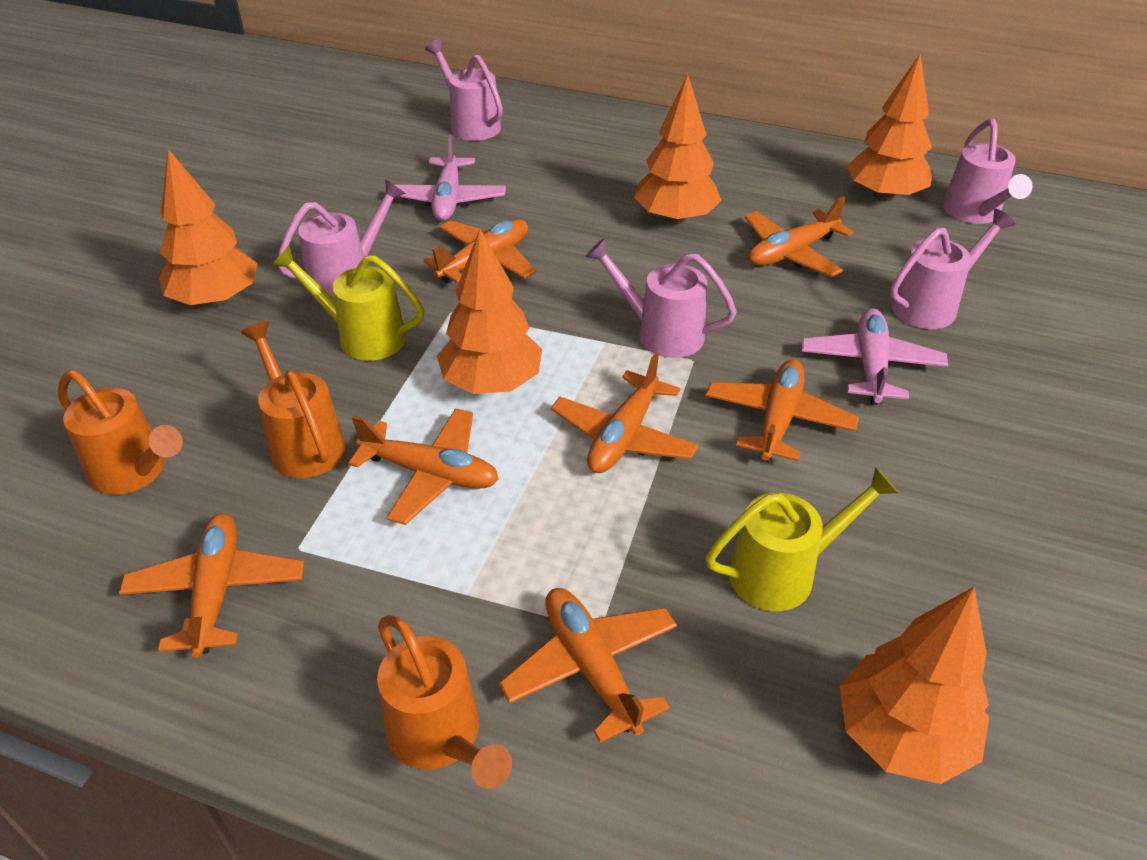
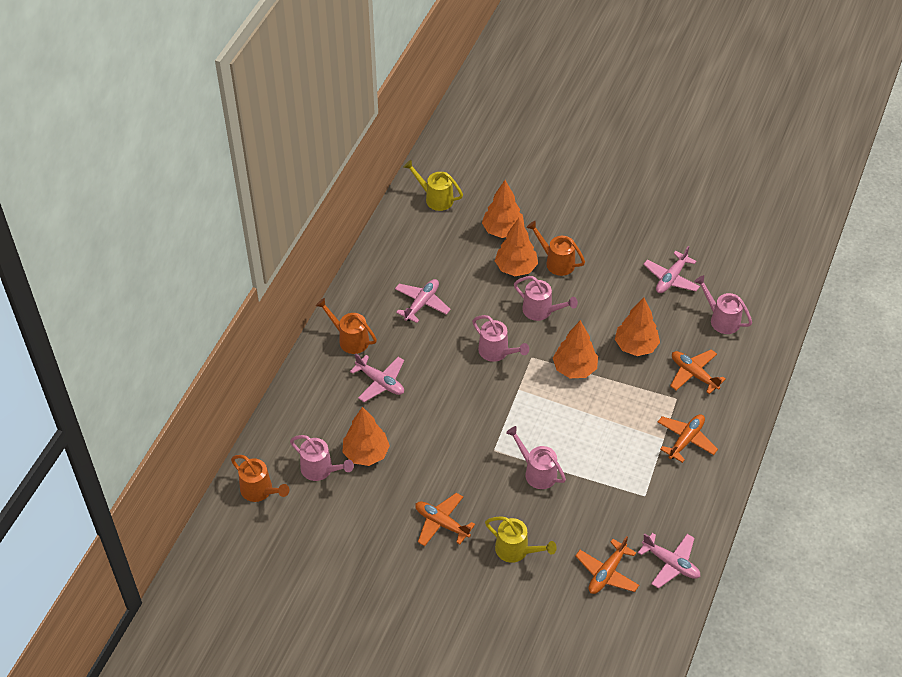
orange plane: 7 -> 4
pink plane: 2 -> 4

